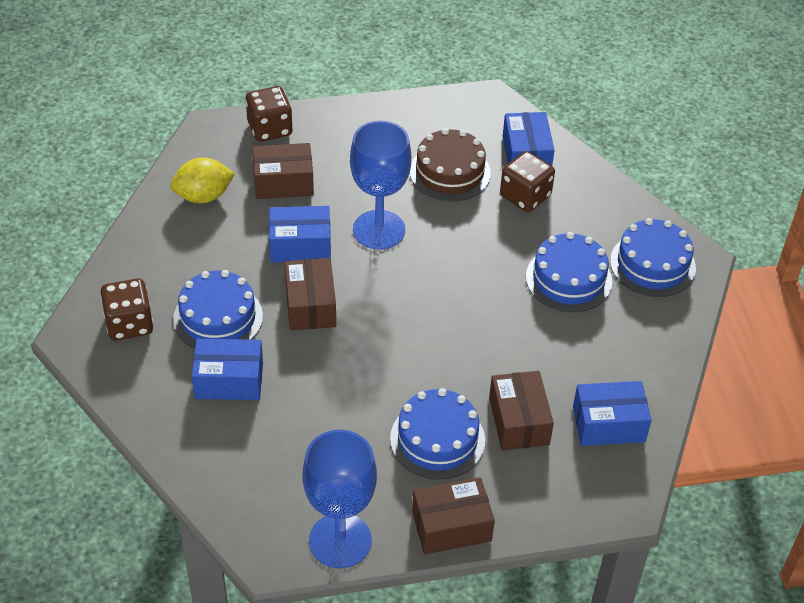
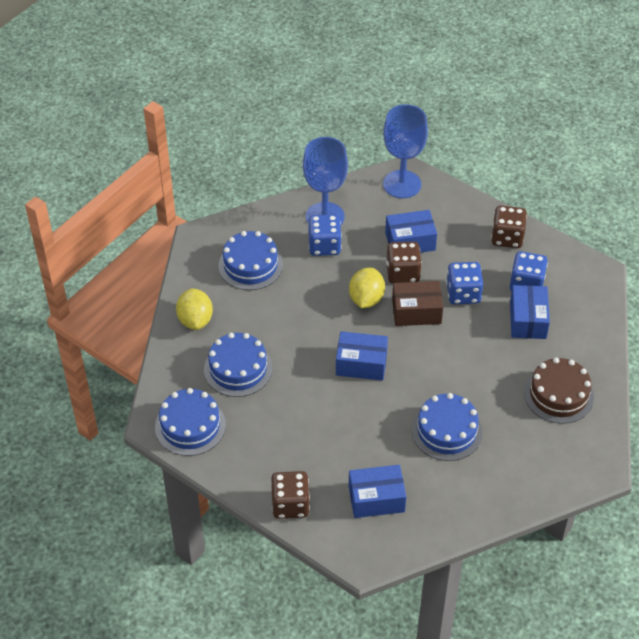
blue dice: 0 -> 3
brown box: 4 -> 1
yellow lemon: 1 -> 2

